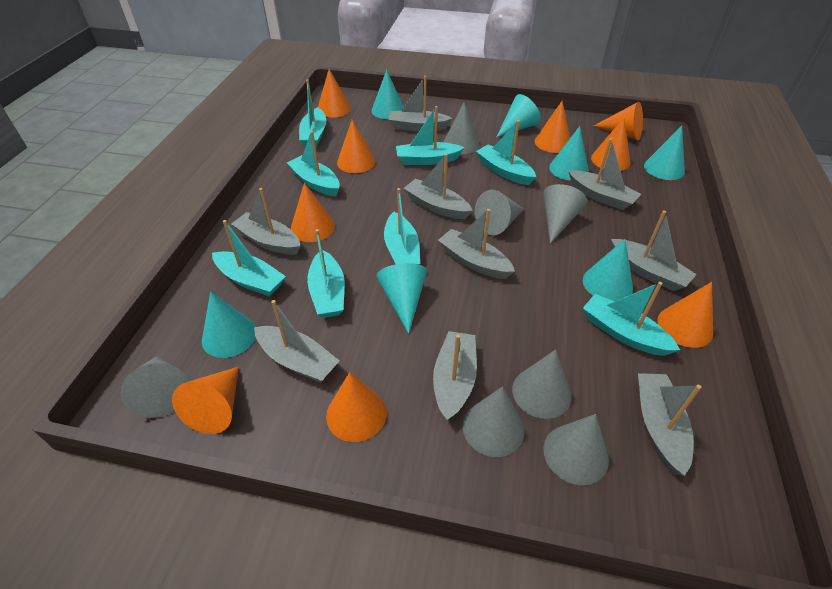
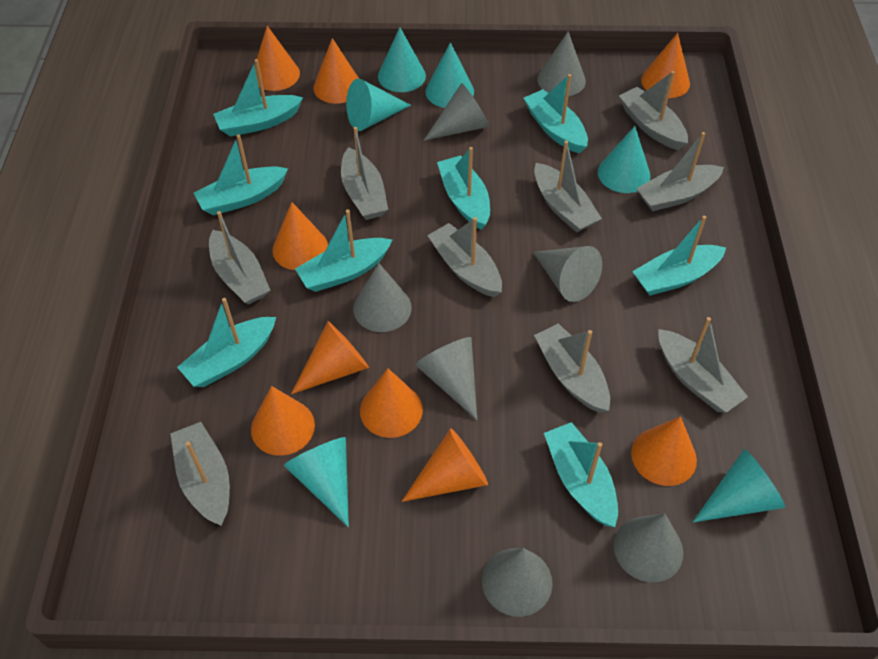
turquoise cone: 7 -> 6

